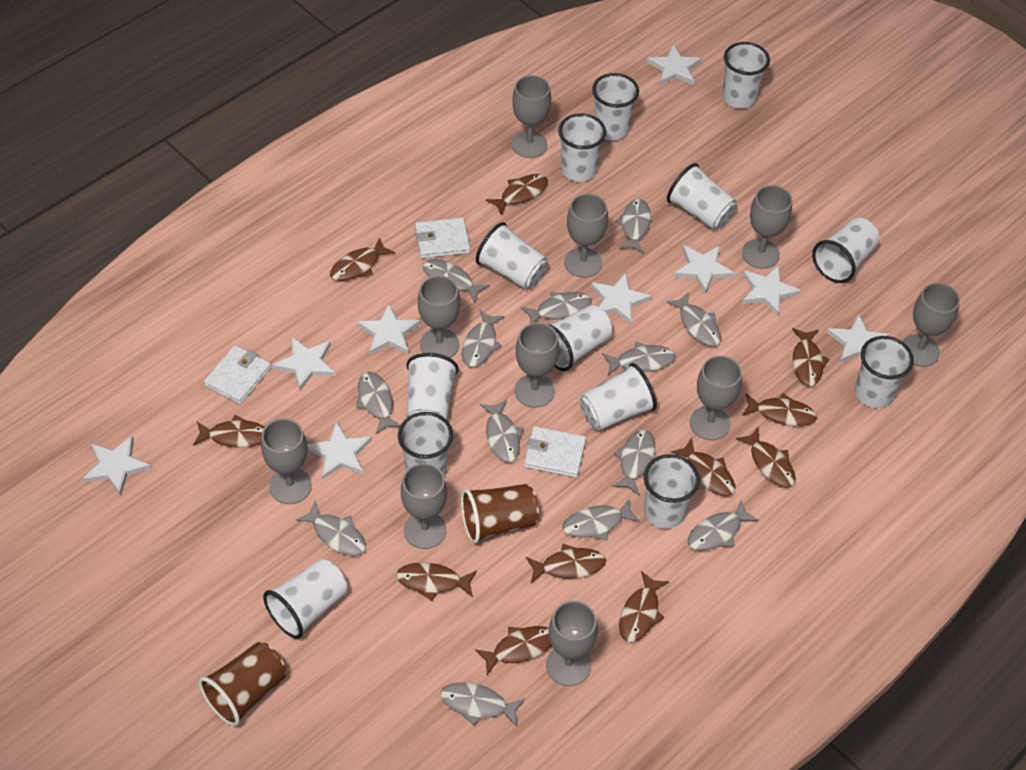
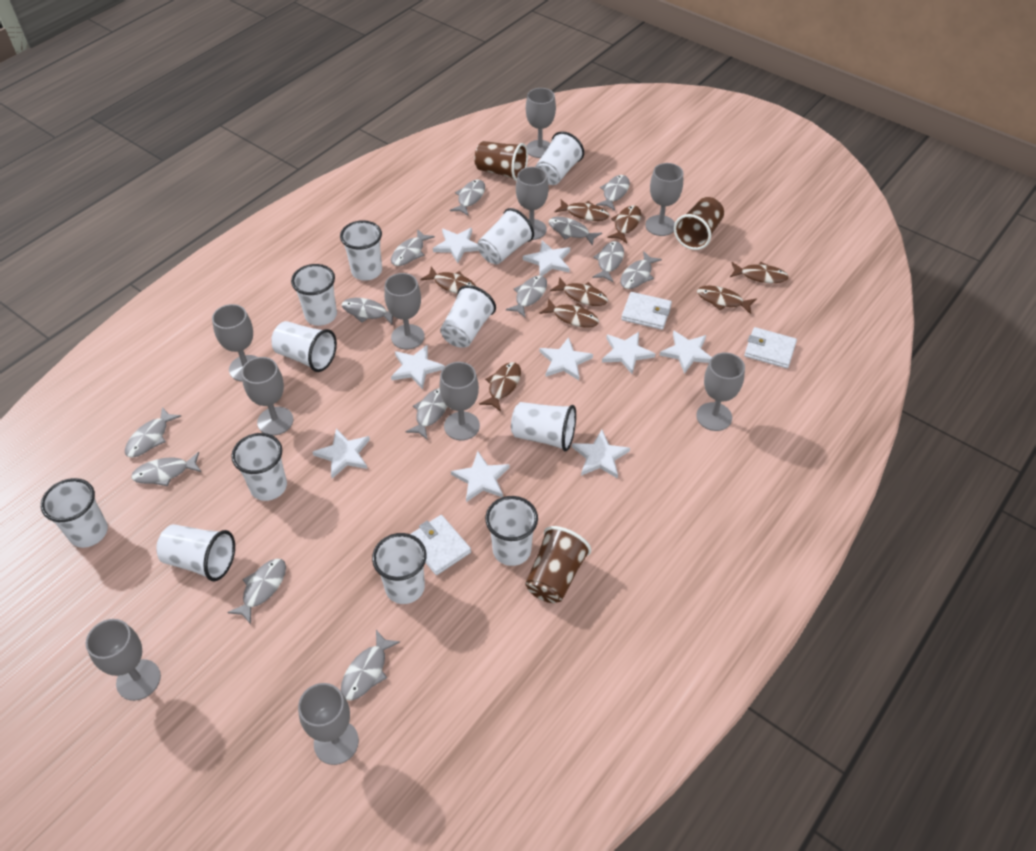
brown cup: 2 -> 3
brown fish: 11 -> 8
white cup: 13 -> 12

